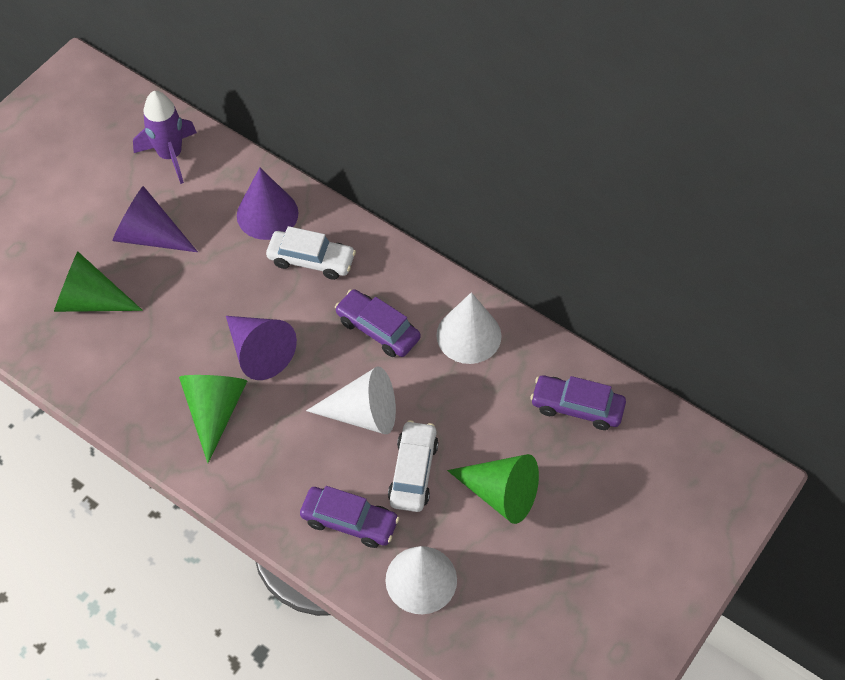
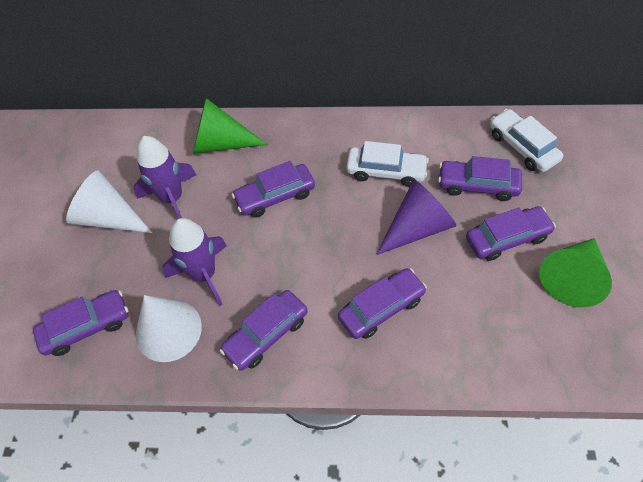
green cone: 3 -> 2
purple car: 3 -> 6
purple cone: 3 -> 1
purple rocket: 1 -> 2
white cone: 3 -> 2

